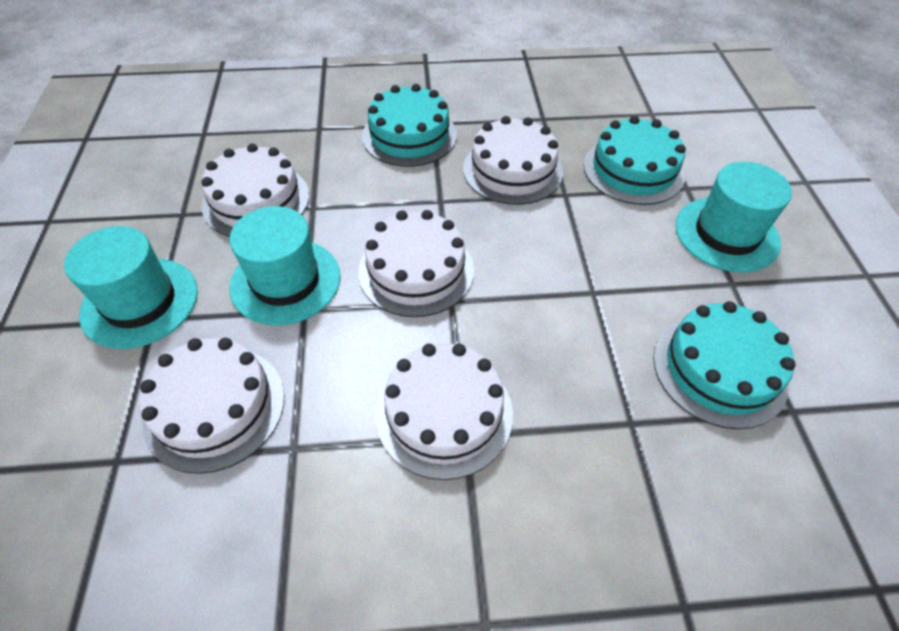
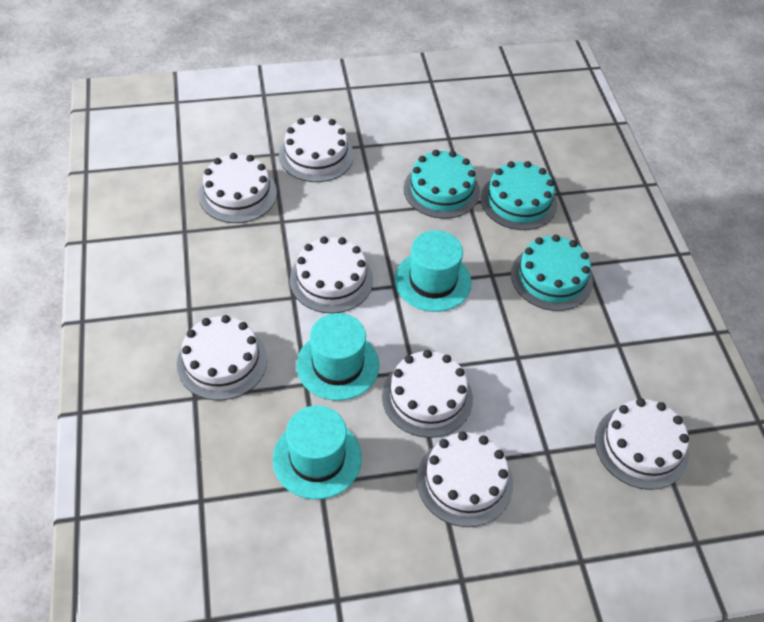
white cake: 5 -> 7

